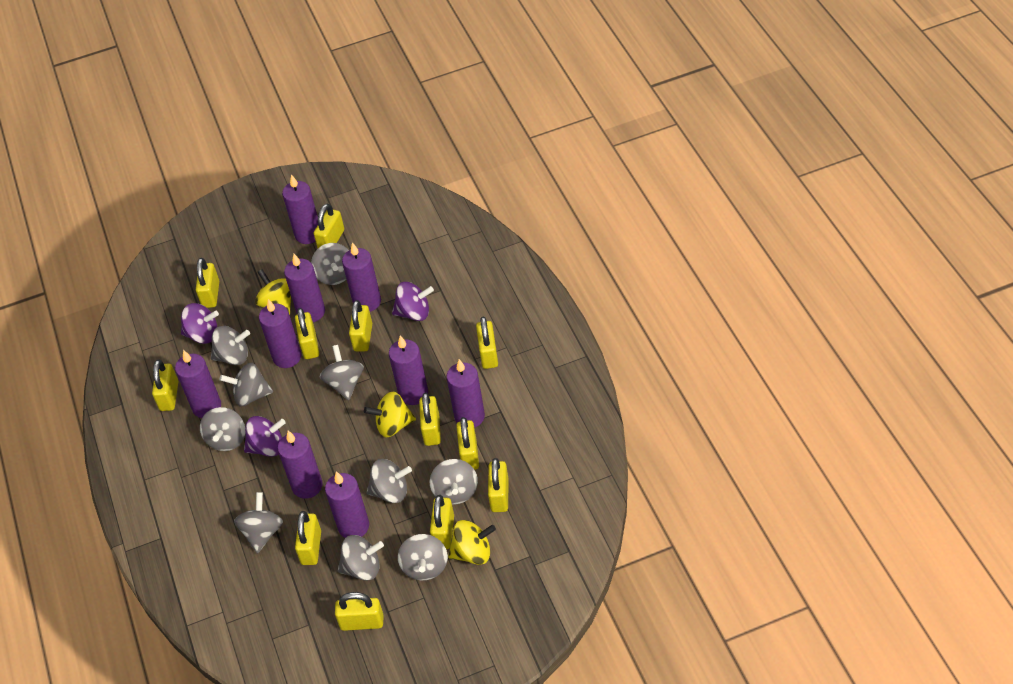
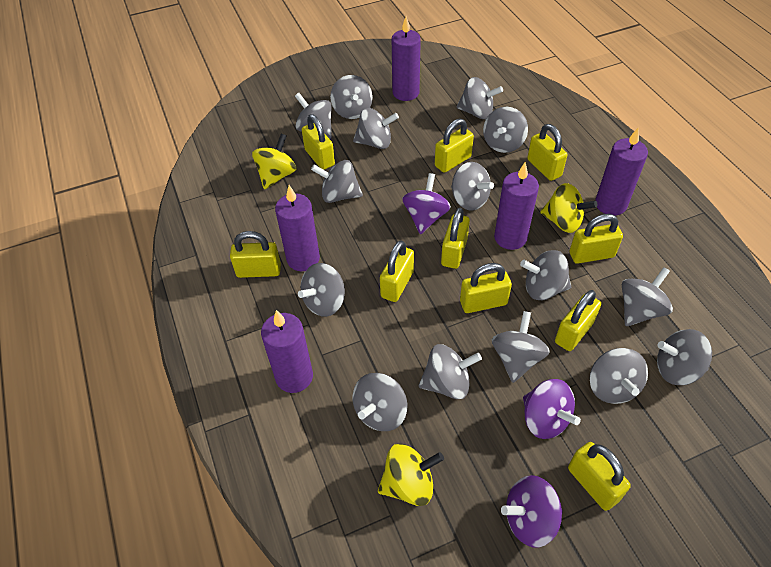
grey spinning top: 10 -> 15
purple candle: 9 -> 5
yellow padlock: 12 -> 10

